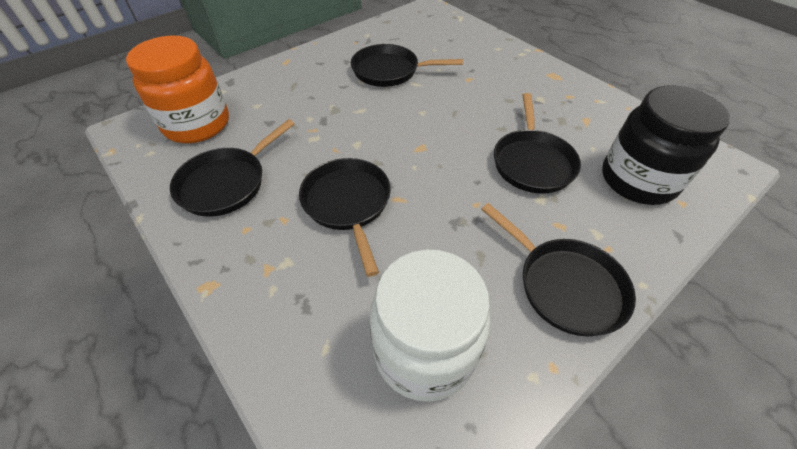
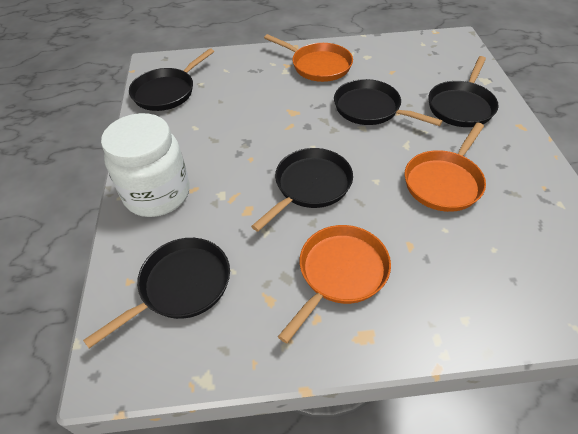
black jar: 1 -> 0
orange jar: 1 -> 0
orange pan: 0 -> 3

